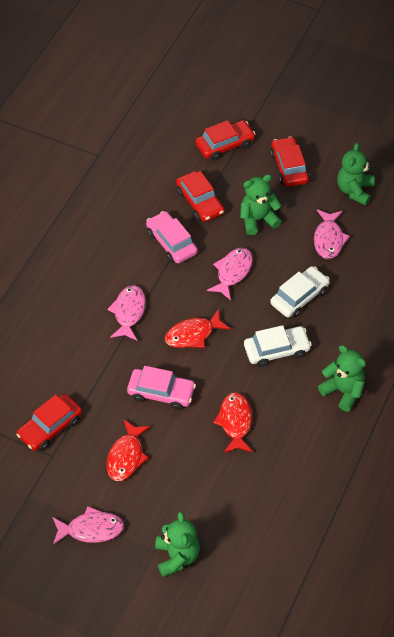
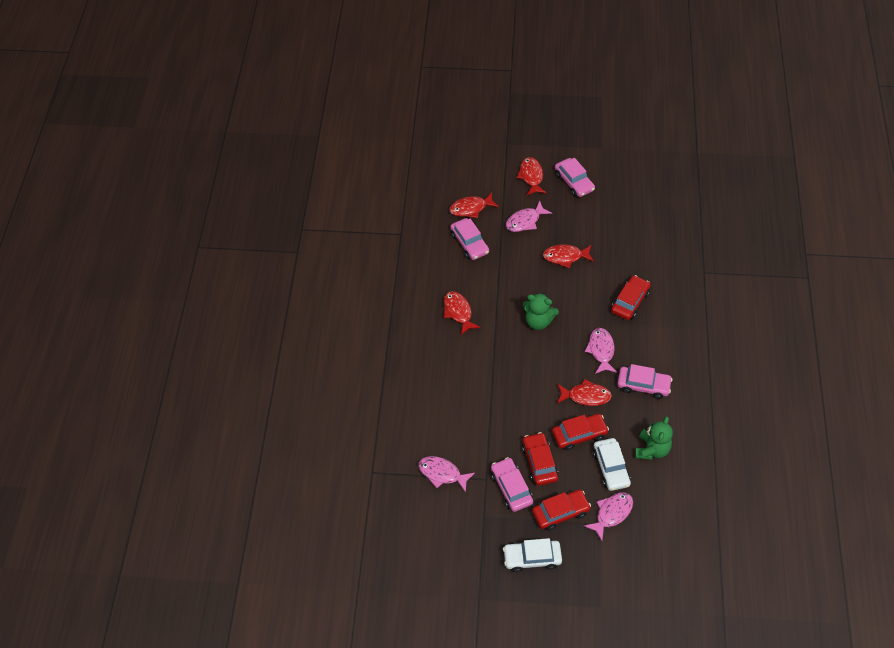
green teddy bear: 4 -> 2
pink car: 2 -> 4
red fish: 3 -> 5

